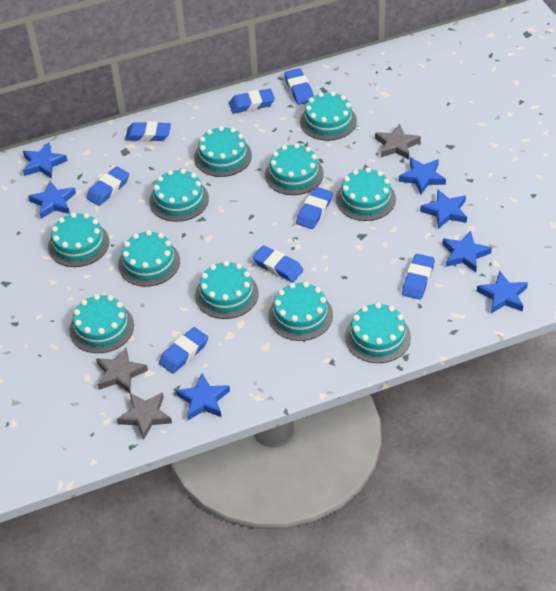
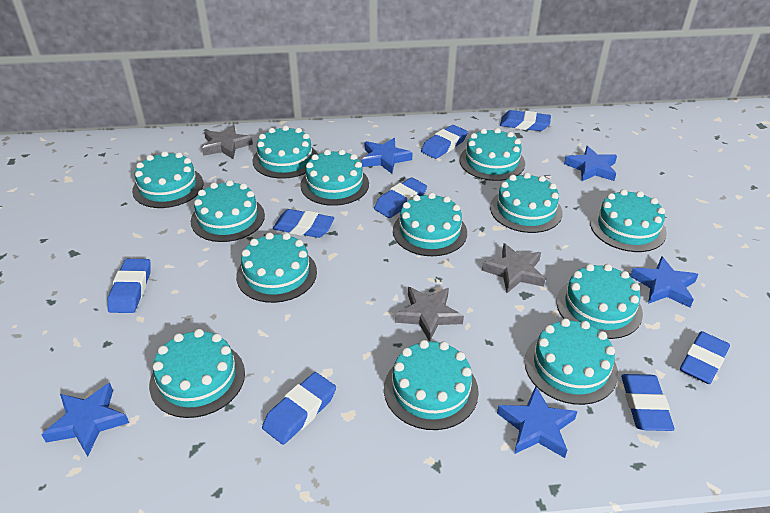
blue star: 7 -> 5
turquoise cake: 11 -> 13

